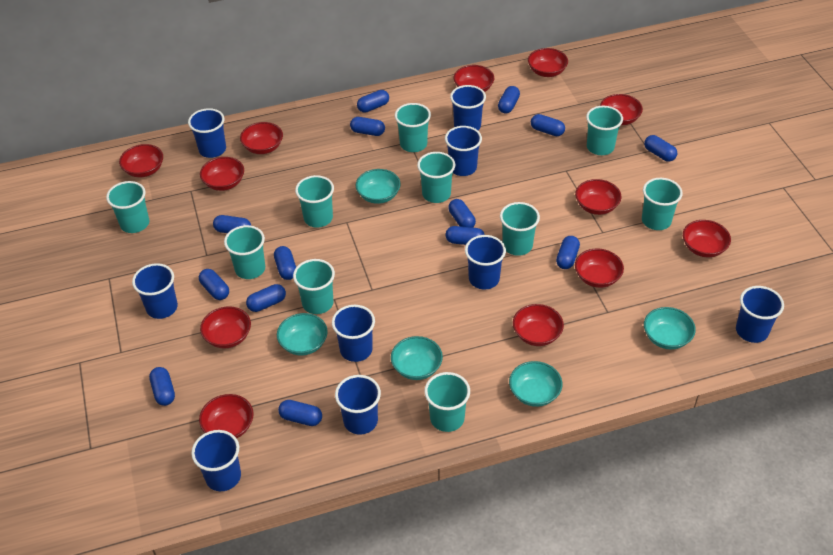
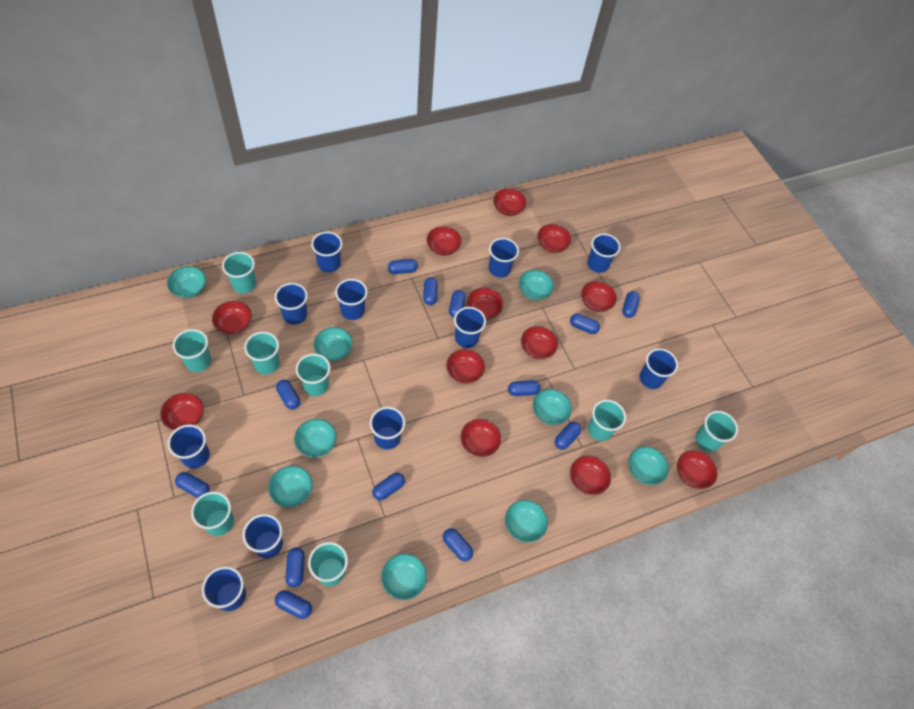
blue capsule: 14 -> 13
blue cup: 9 -> 11
turquoise bowl: 5 -> 9
turquoise cup: 10 -> 8

